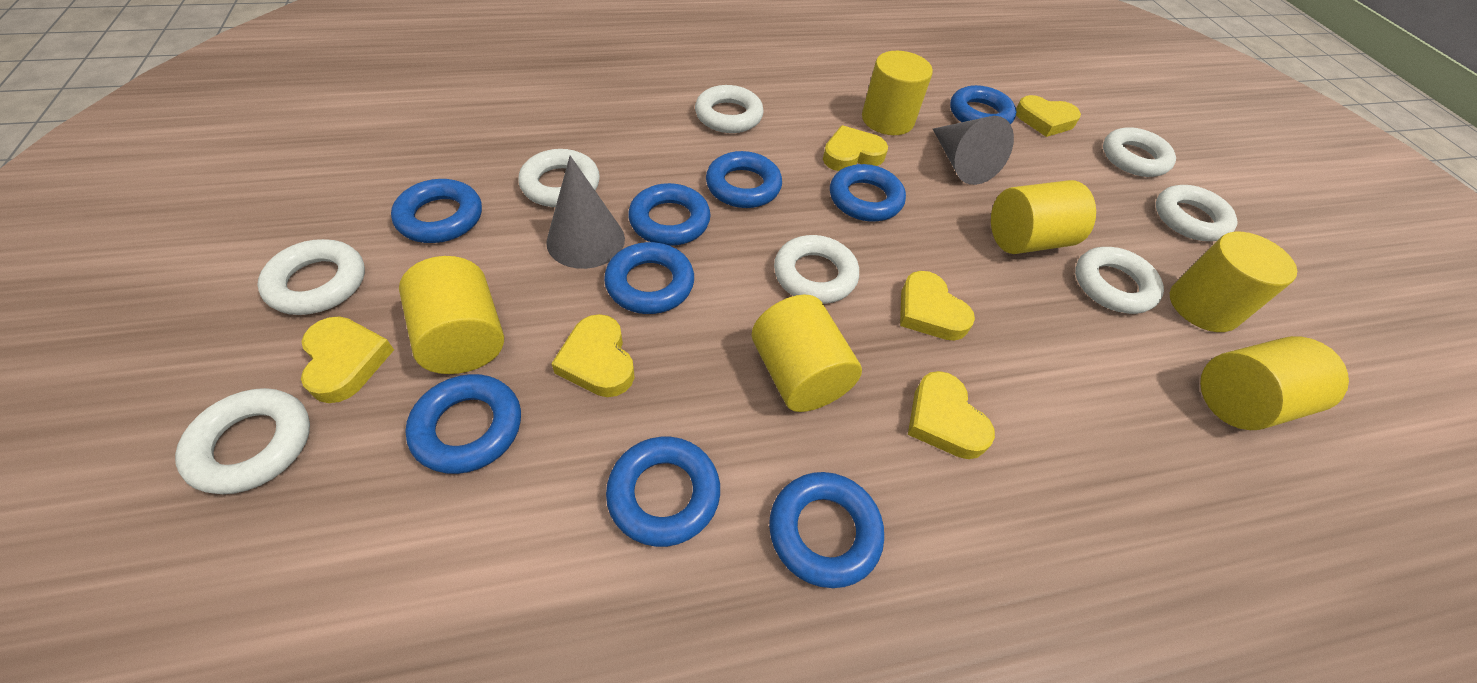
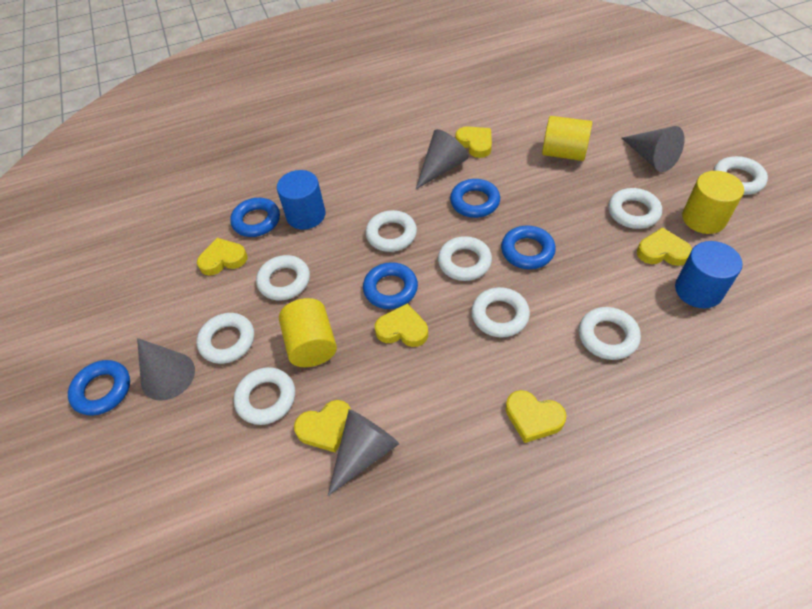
blue cylinder: 0 -> 2
blue ring: 9 -> 5
grey cone: 2 -> 4
white ring: 8 -> 9
yellow cylinder: 6 -> 3

